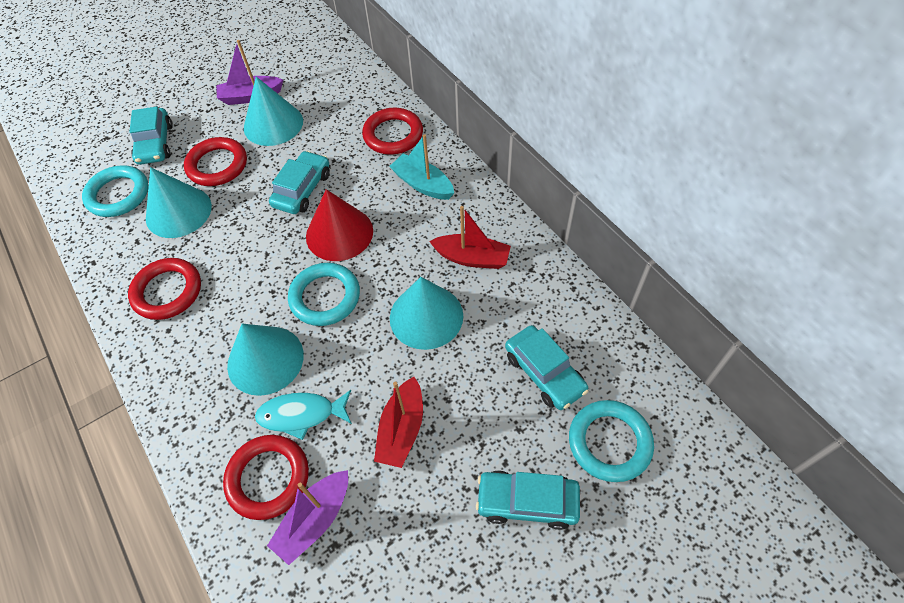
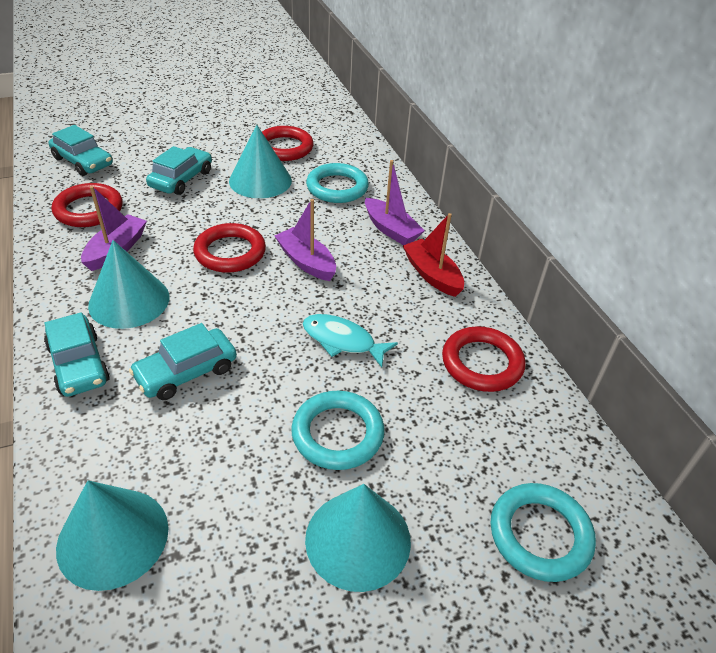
purple boat: 2 -> 3
red boat: 2 -> 1
red cone: 1 -> 0
turquoise boat: 1 -> 0

